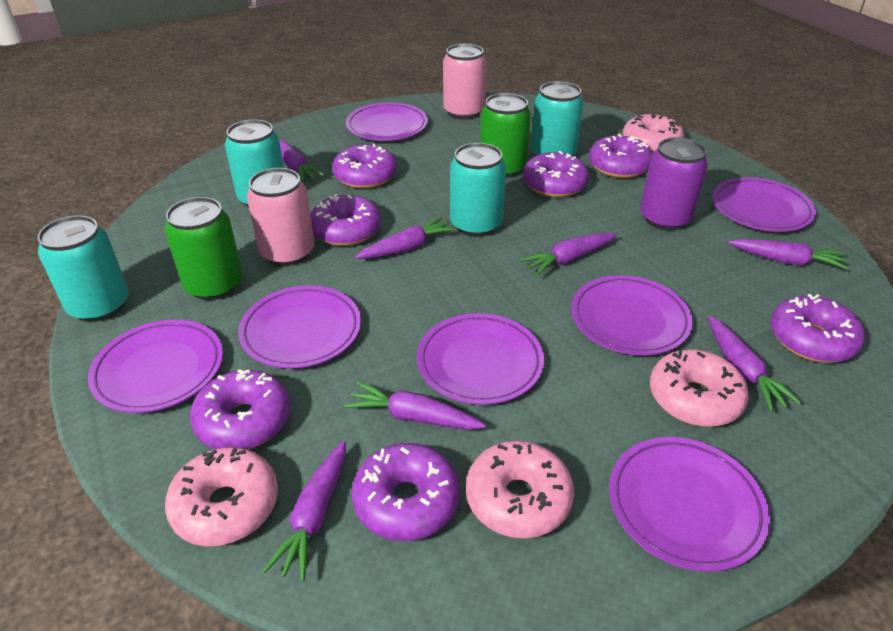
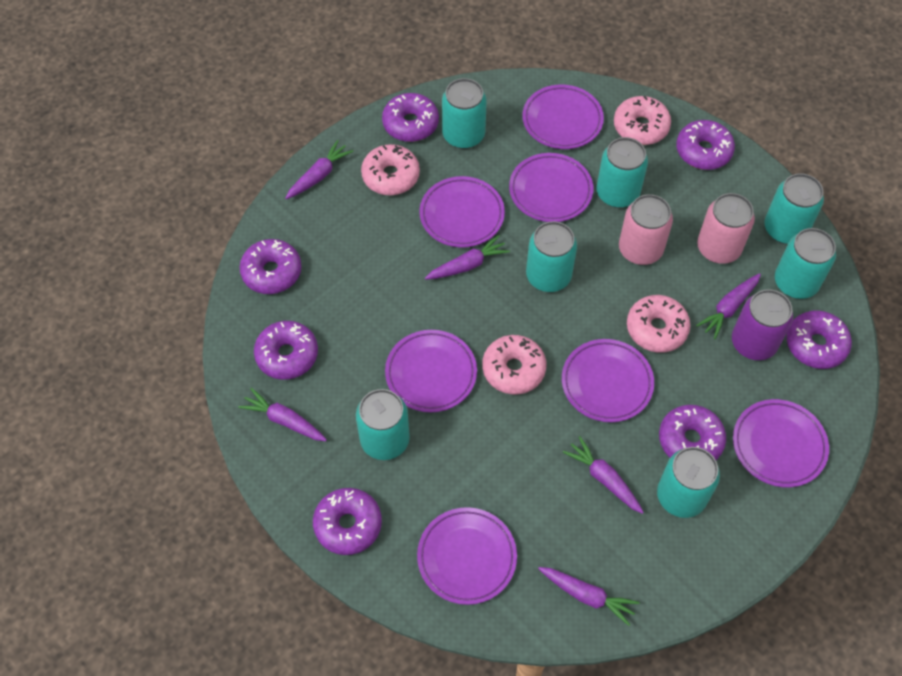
green can: 2 -> 0
purple carrot: 7 -> 6
turquoise can: 4 -> 7

